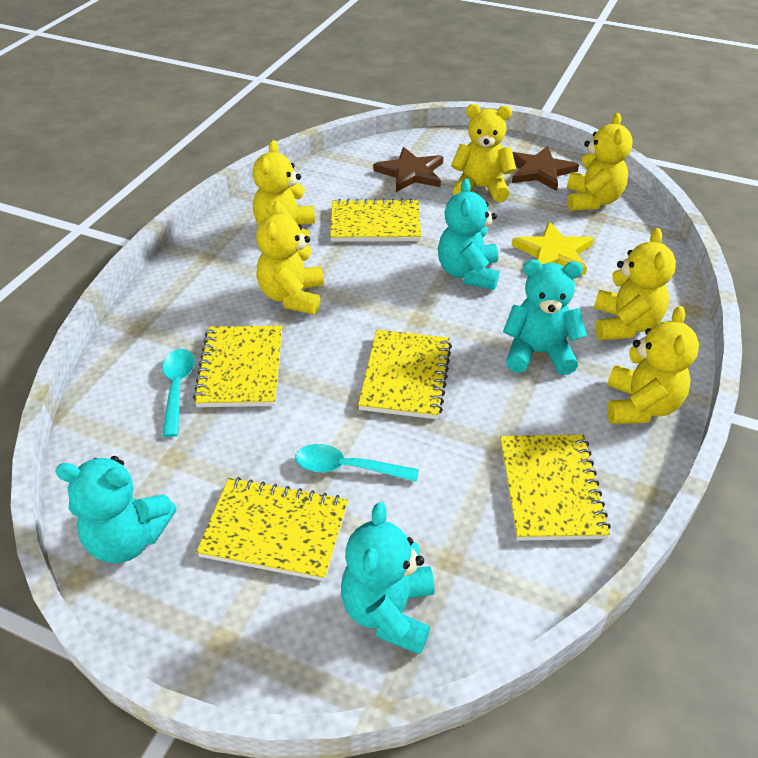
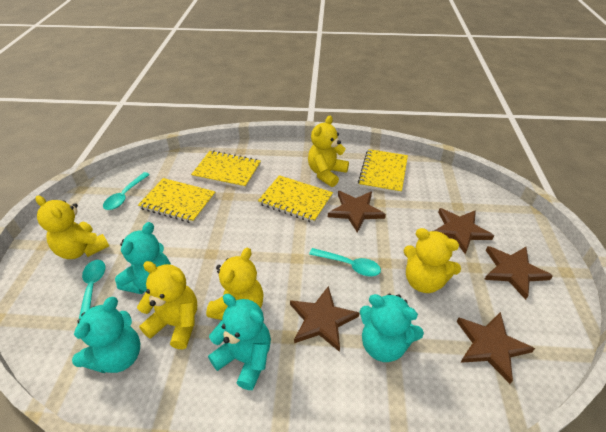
brown star: 2 -> 5
turquoise spoon: 2 -> 3
yellow notebook: 5 -> 4
yellow star: 1 -> 0
yellow teddy bear: 6 -> 5

